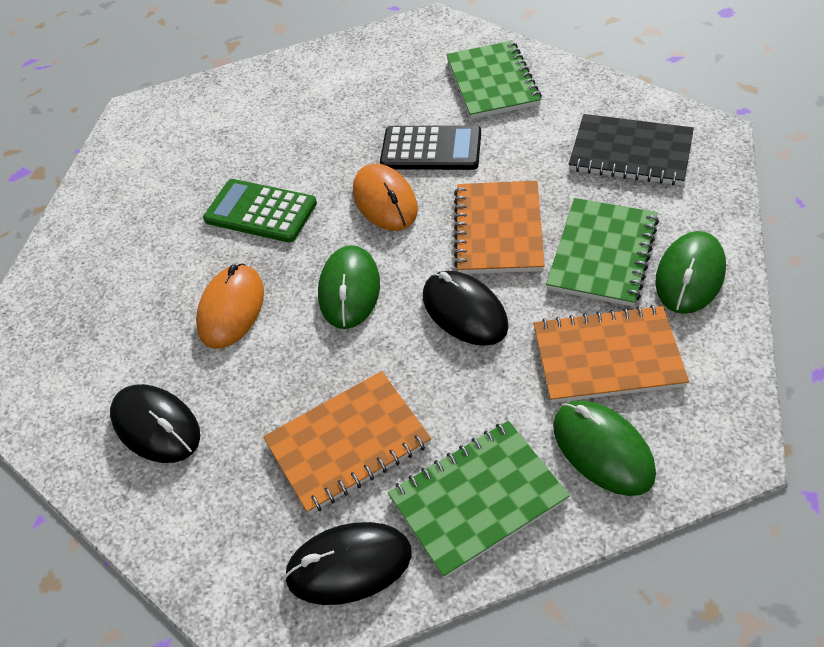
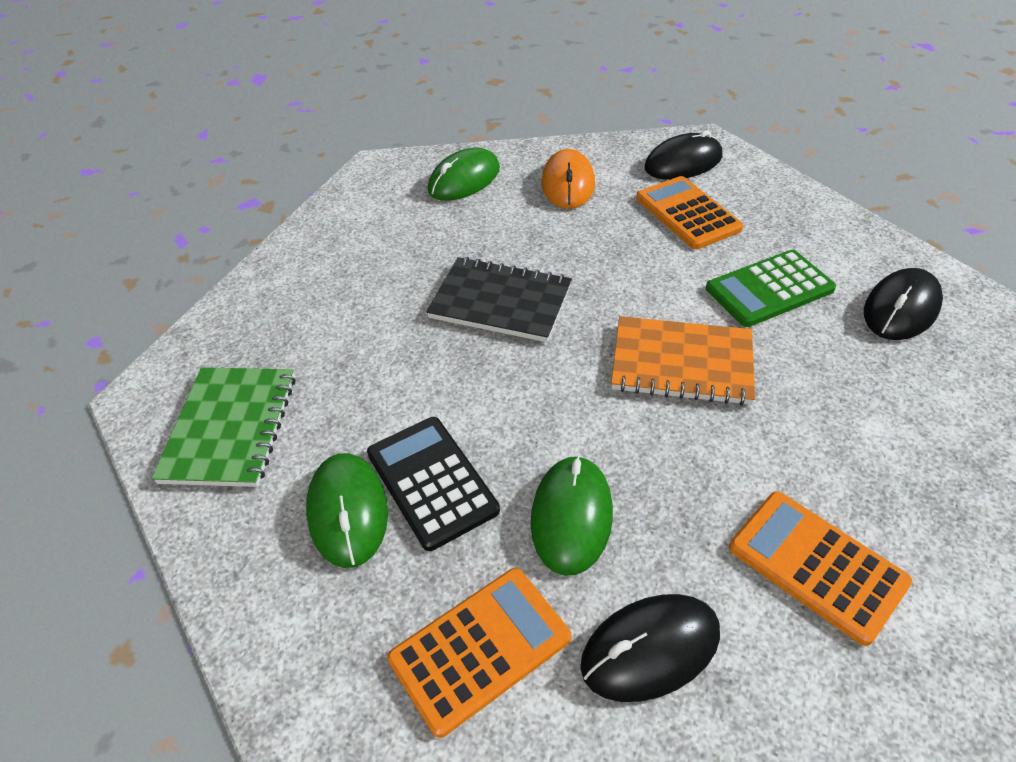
green notebook: 3 -> 1
orange calculator: 0 -> 3
orange mouse: 2 -> 1
orange notebook: 3 -> 1

